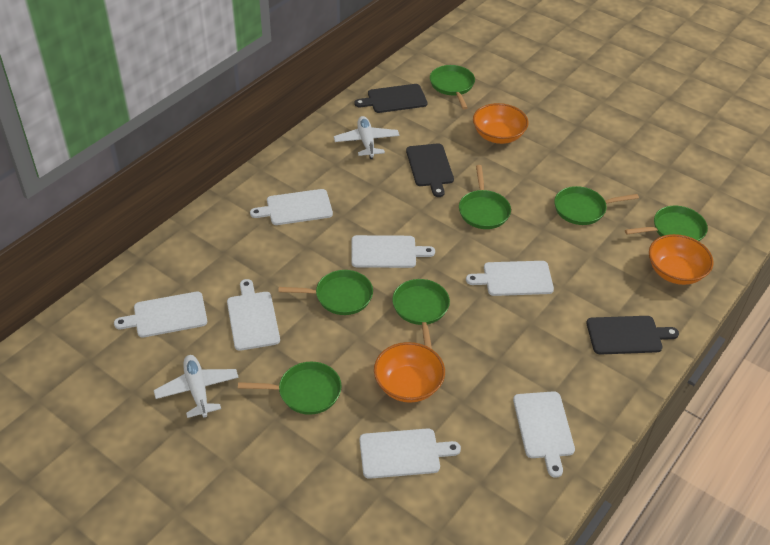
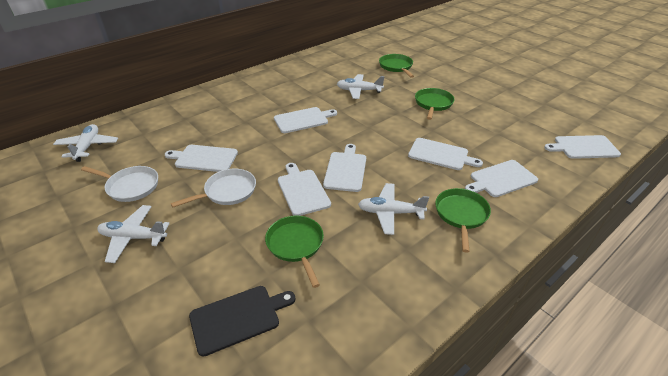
black cutting board: 3 -> 1
green pan: 7 -> 4
orange bowl: 3 -> 0
white pan: 0 -> 2
white plane: 2 -> 4

